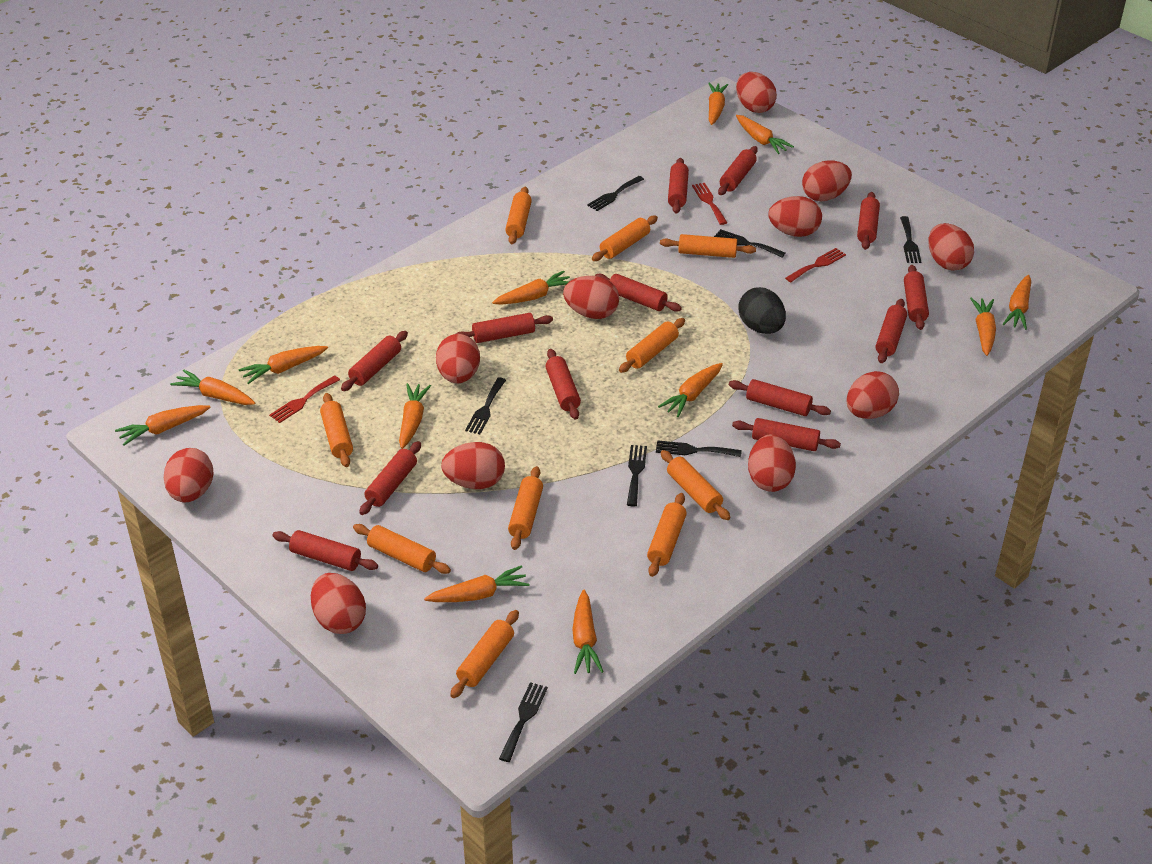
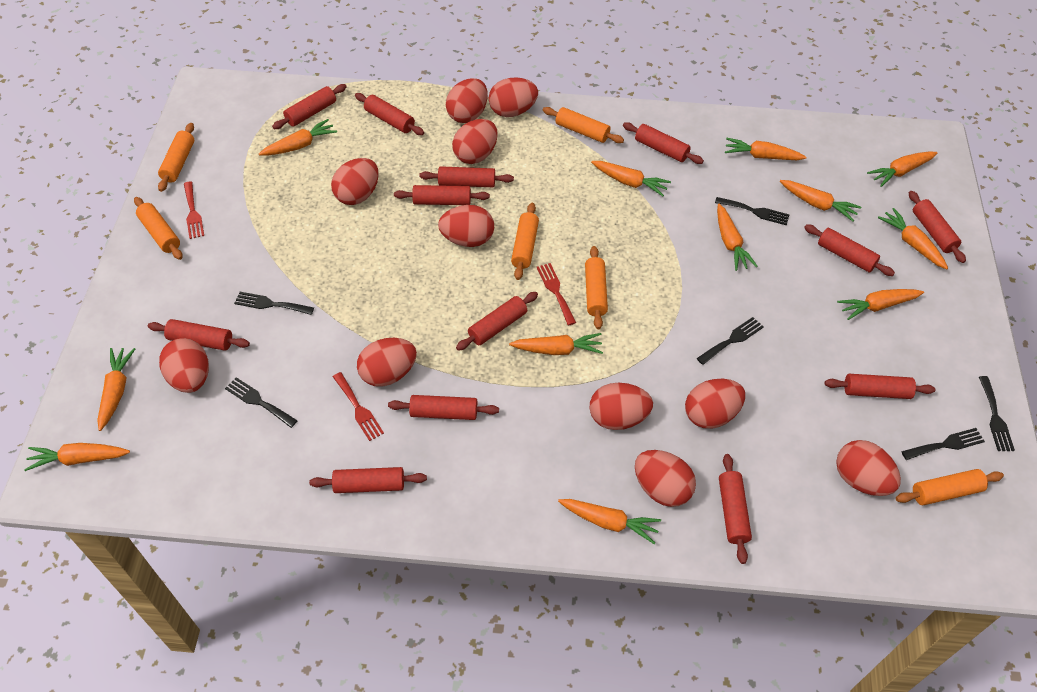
black egg: 1 -> 0
black fork: 7 -> 6
orange rolling pin: 10 -> 6

